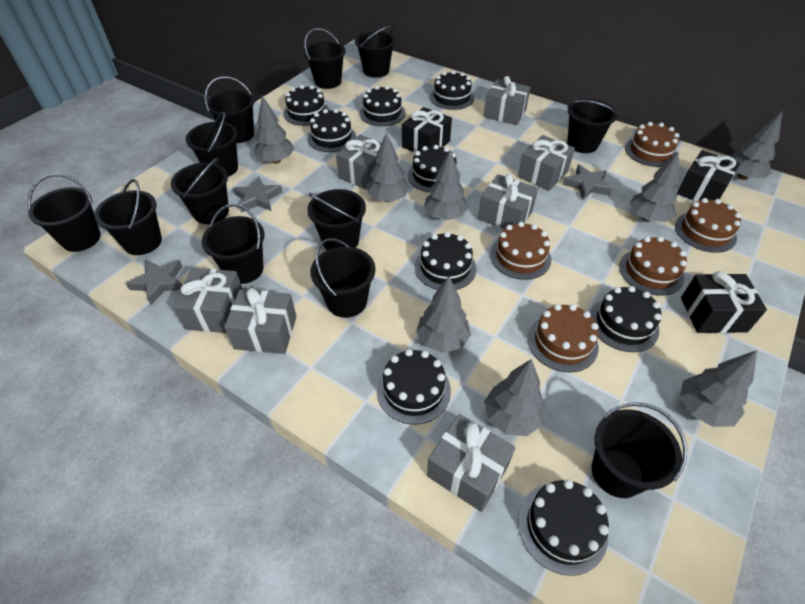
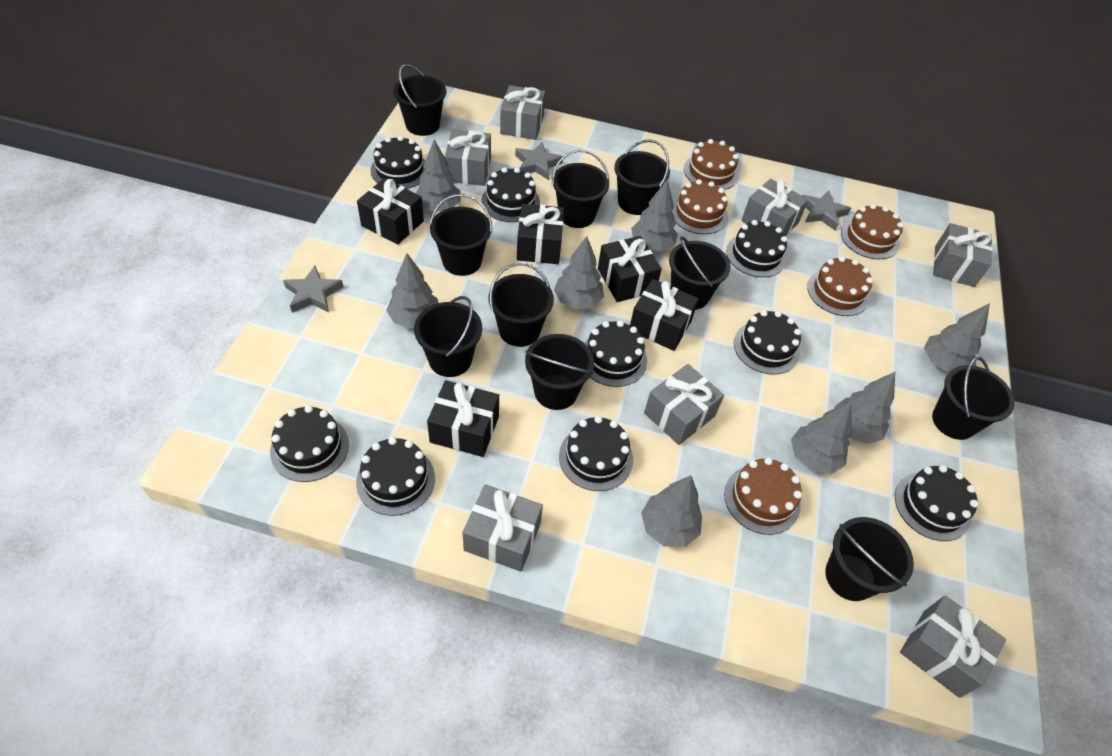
black bucket: 12 -> 10
black gift: 3 -> 5

